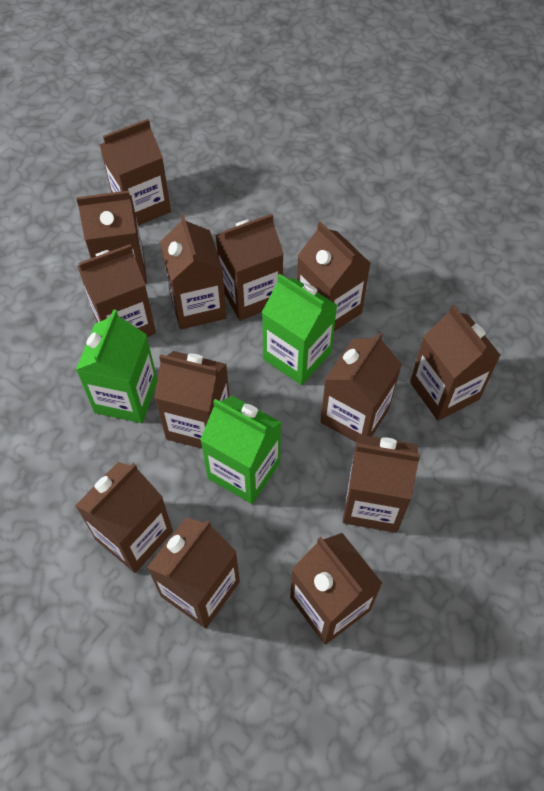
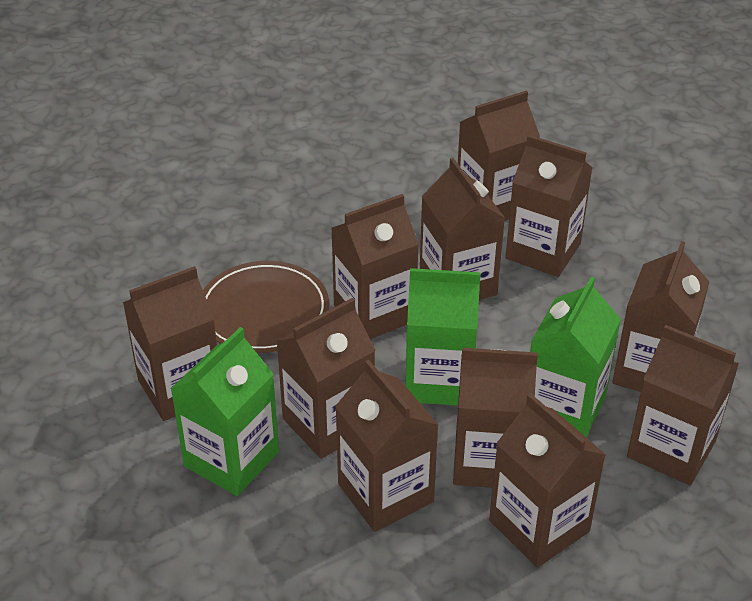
brown carton: 13 -> 11
brown plate: 0 -> 1

